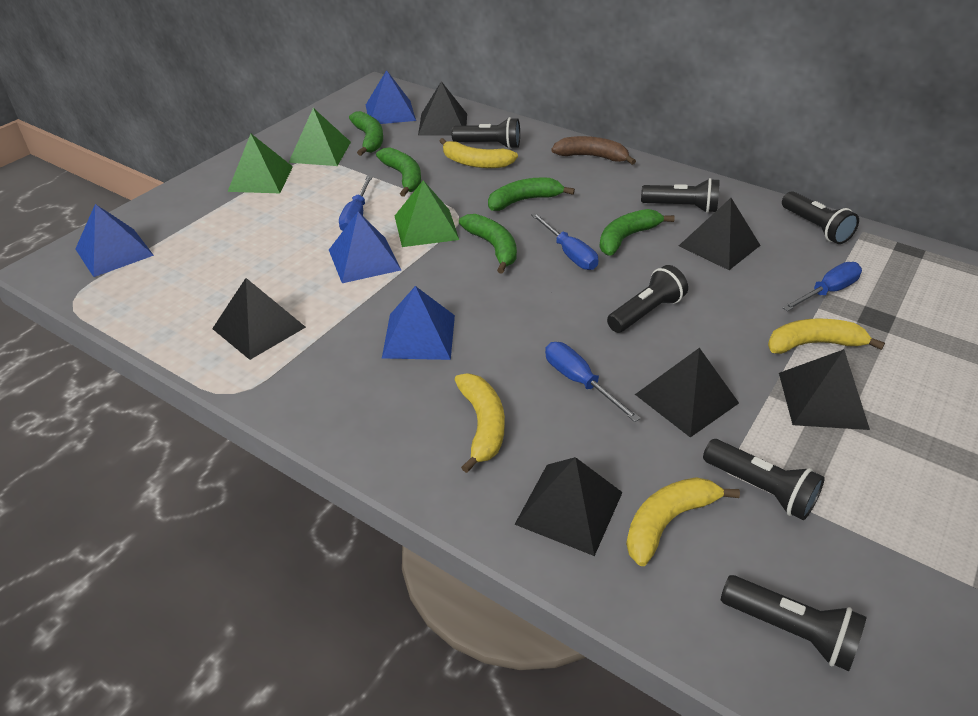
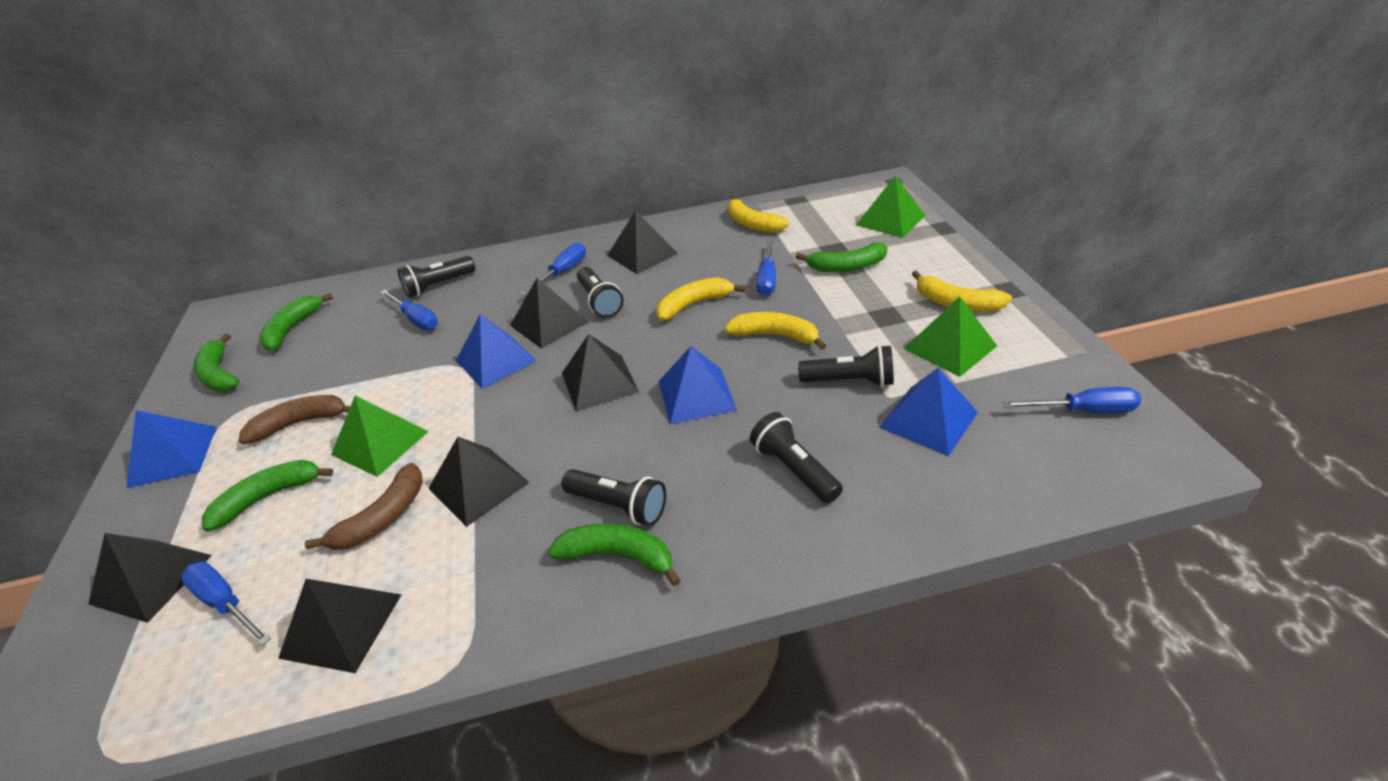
black flashlight: 6 -> 5
blue screwdriver: 4 -> 5
brown banana: 1 -> 2

